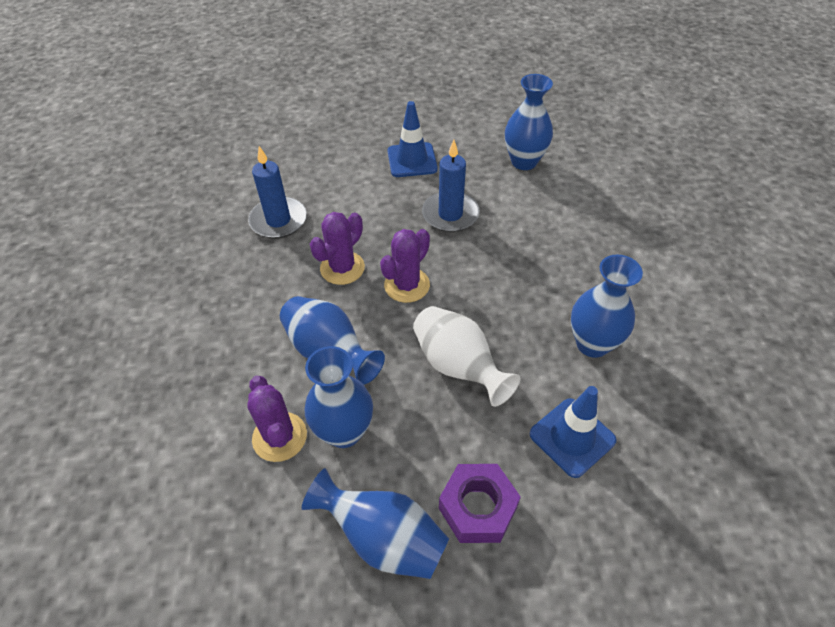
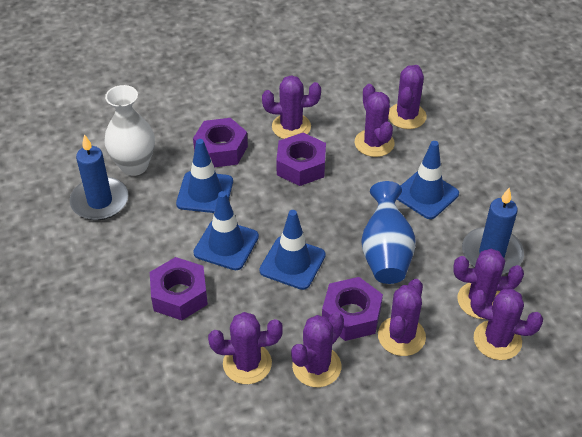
blue traffic cone: 2 -> 4
blue vase: 5 -> 1
purple cactus: 3 -> 8
purple nut: 1 -> 4

